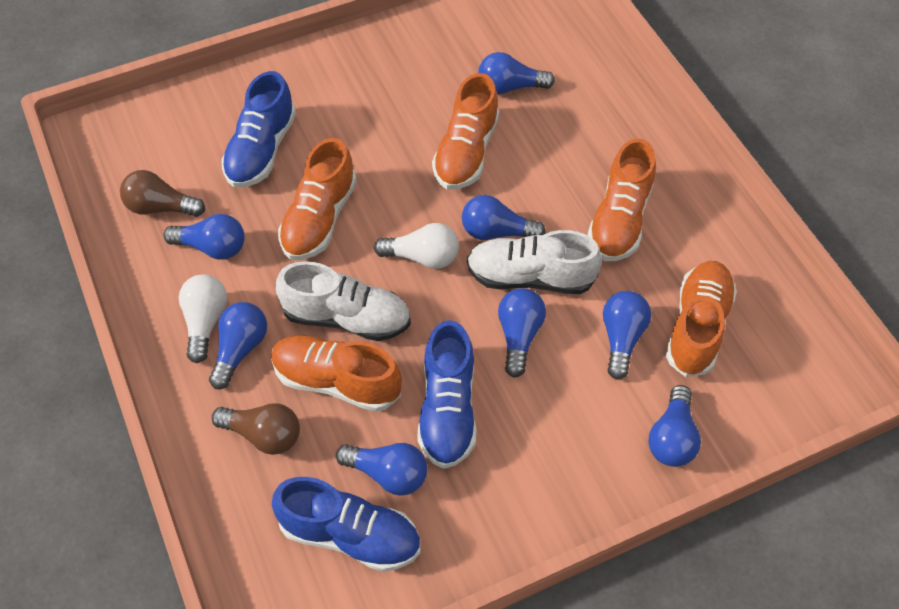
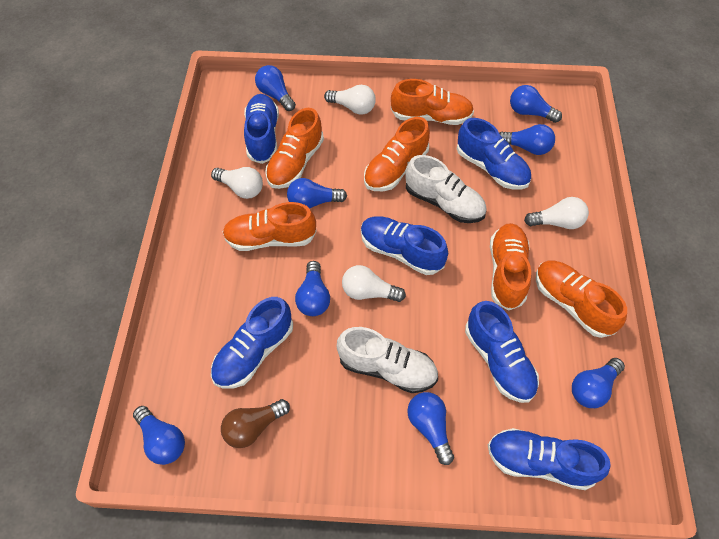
blue shoe: 3 -> 6
brown light bulb: 2 -> 1
orange shoe: 5 -> 6
white light bulb: 2 -> 4

